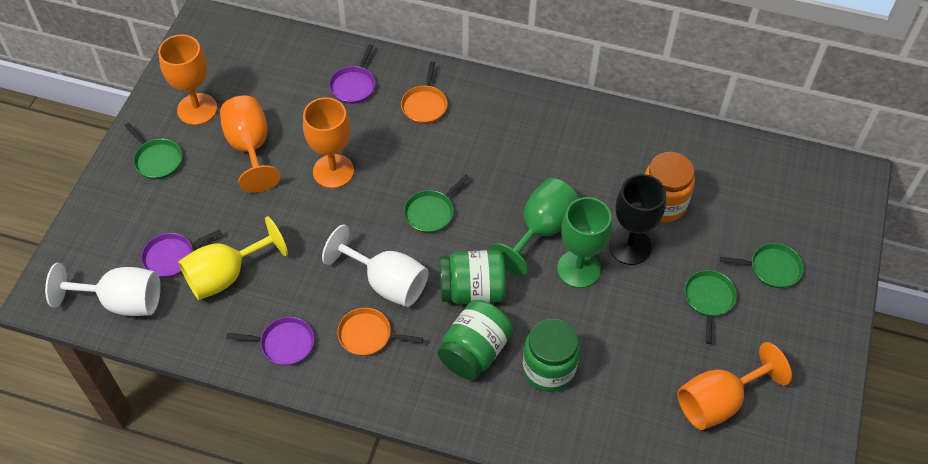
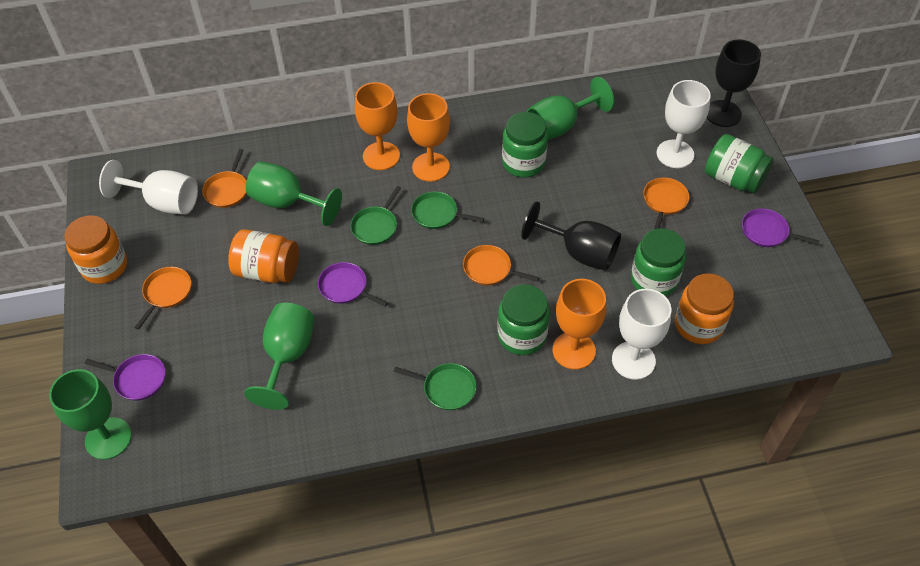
black goblet: 1 -> 2
green goblet: 2 -> 4
green jar: 3 -> 4
green pan: 4 -> 3
orange goblet: 4 -> 3
orange jar: 1 -> 3
orange pan: 2 -> 4
white goblet: 2 -> 3
yellow goblet: 1 -> 0

